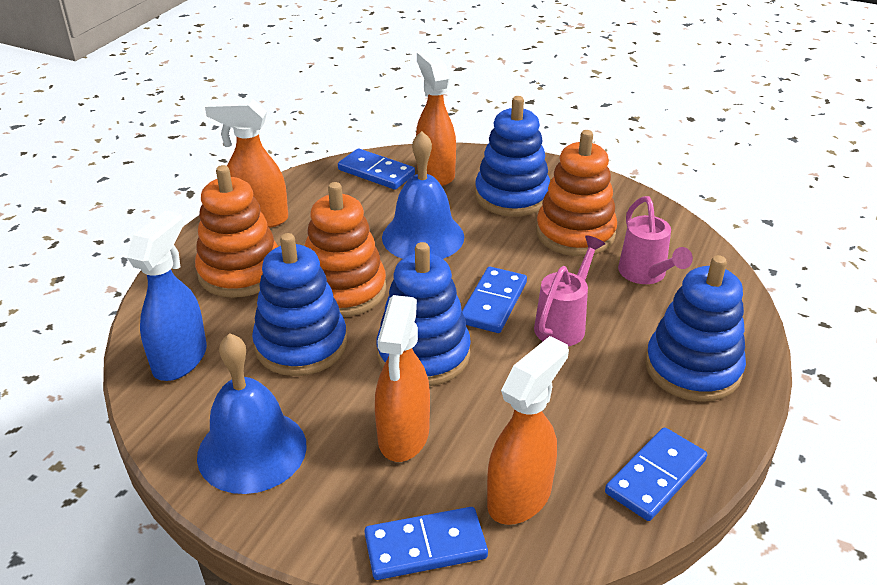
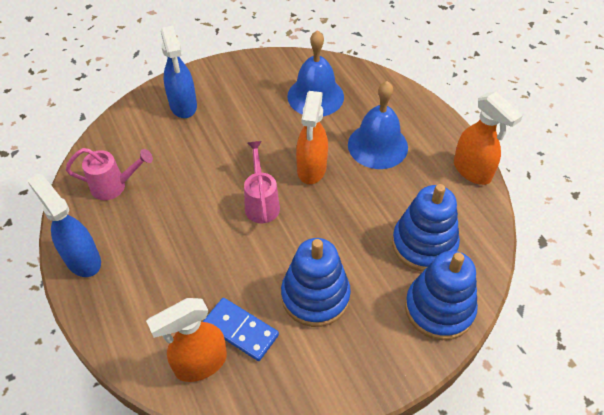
blue domino: 4 -> 1
blue spray bottle: 1 -> 2
blue stacking toy: 4 -> 3
orange spray bottle: 4 -> 3
orange stacking toy: 3 -> 0

